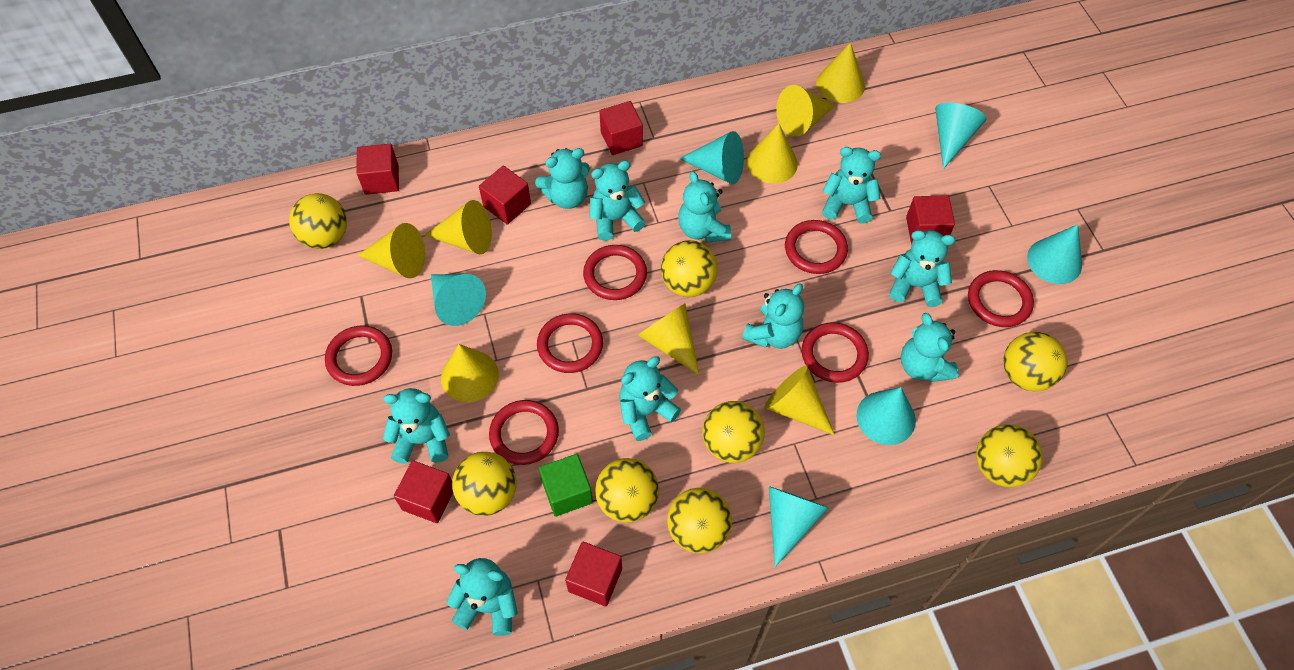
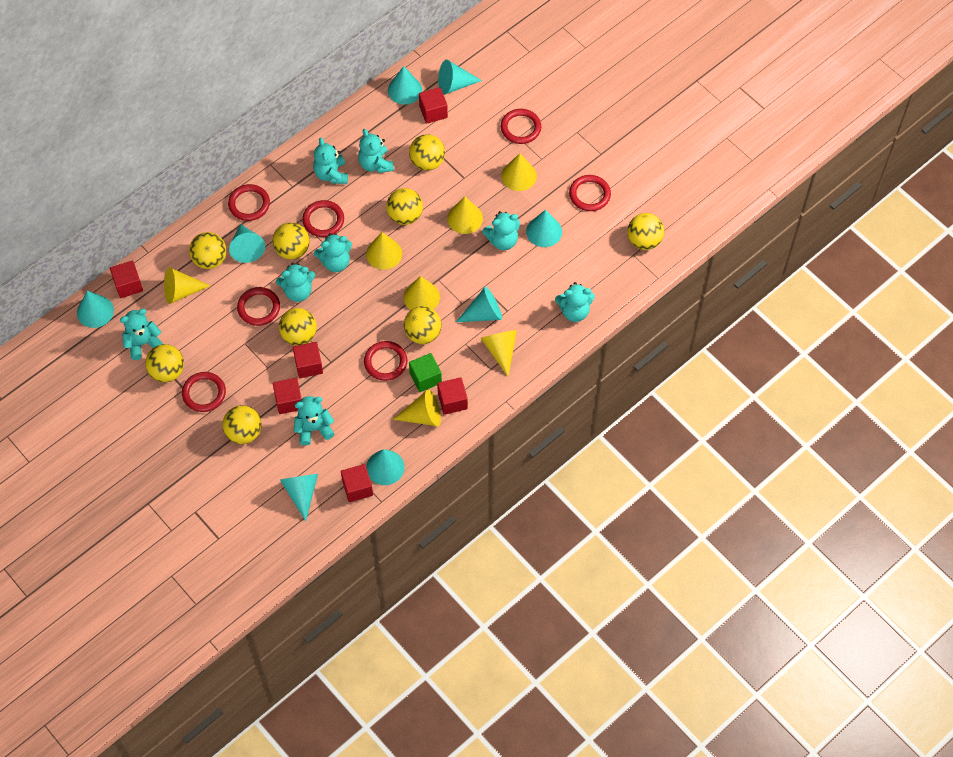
turquoise cone: 6 -> 8
turquoise teddy bear: 10 -> 8
yellow ball: 8 -> 9
yellow cone: 8 -> 7

